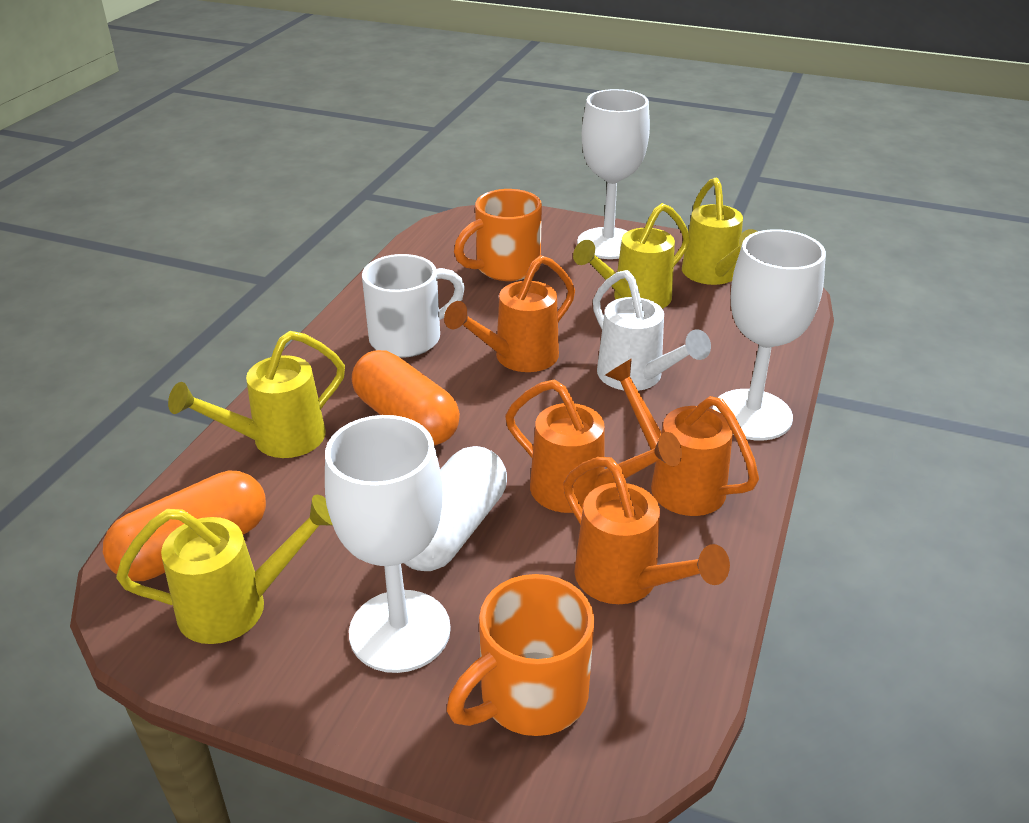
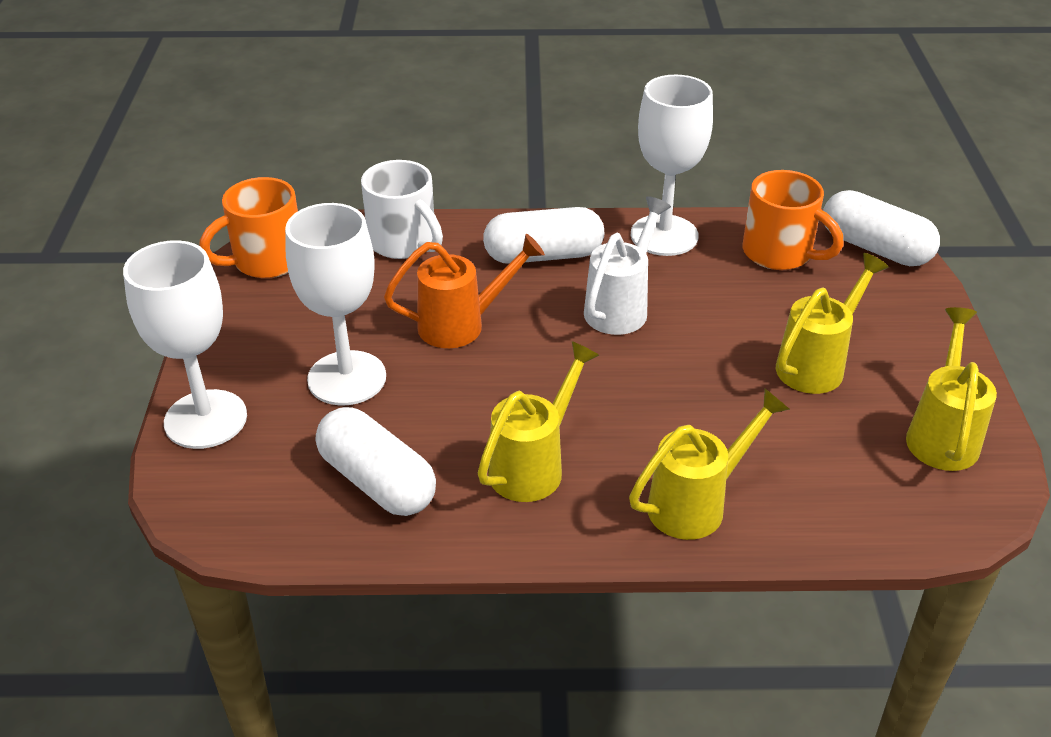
orange capsule: 2 -> 0
orange watering can: 4 -> 1
white capsule: 1 -> 3

